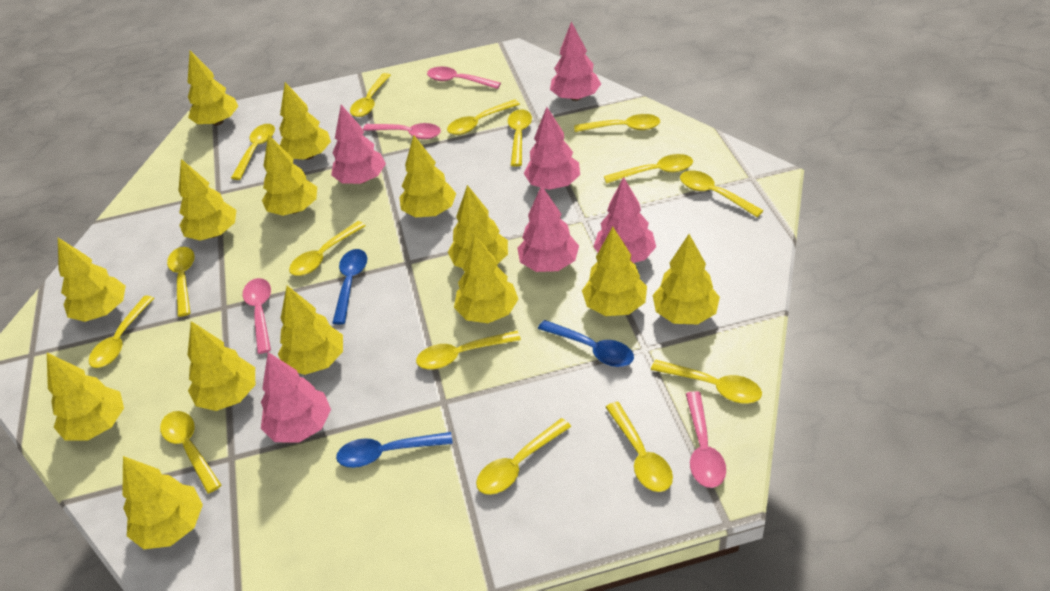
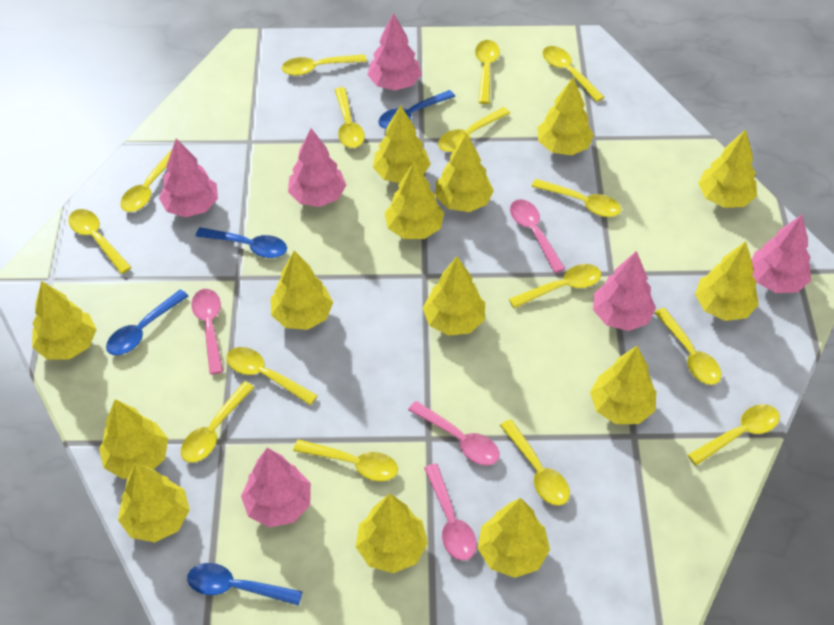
blue spoon: 3 -> 4

